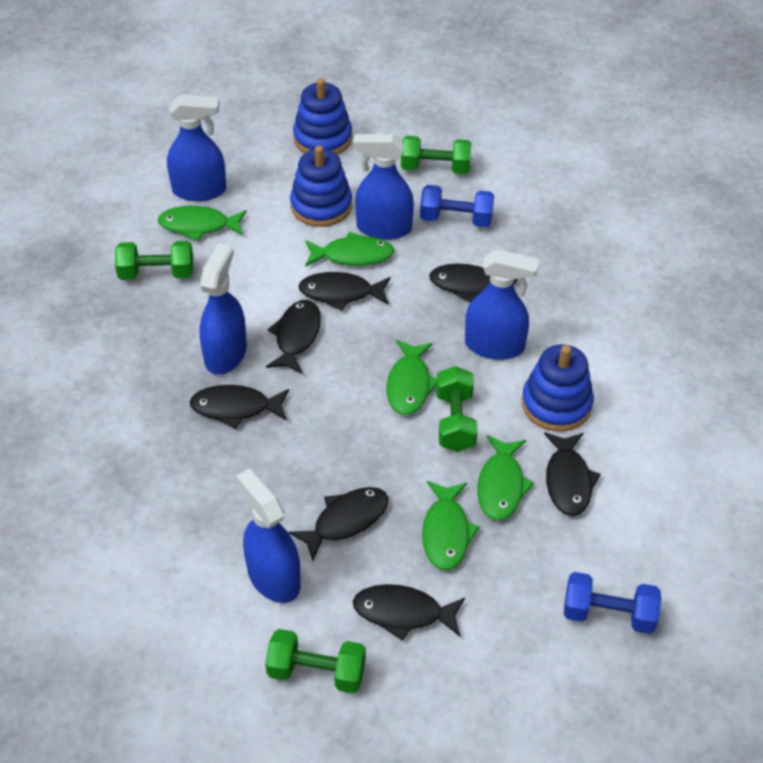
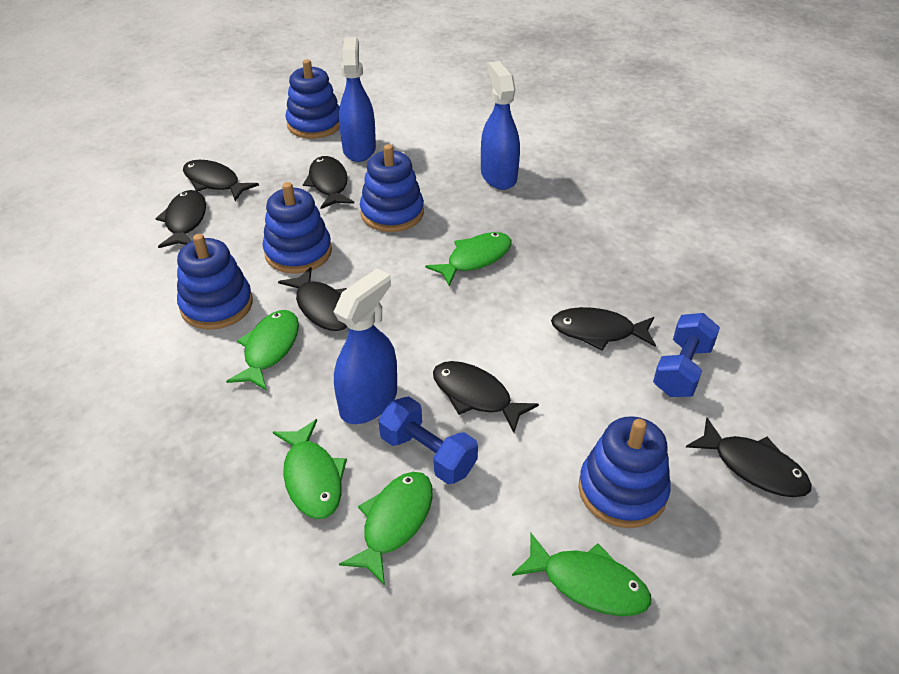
blue spray bottle: 5 -> 3
blue stacking toy: 3 -> 5
green dumbbell: 4 -> 0

